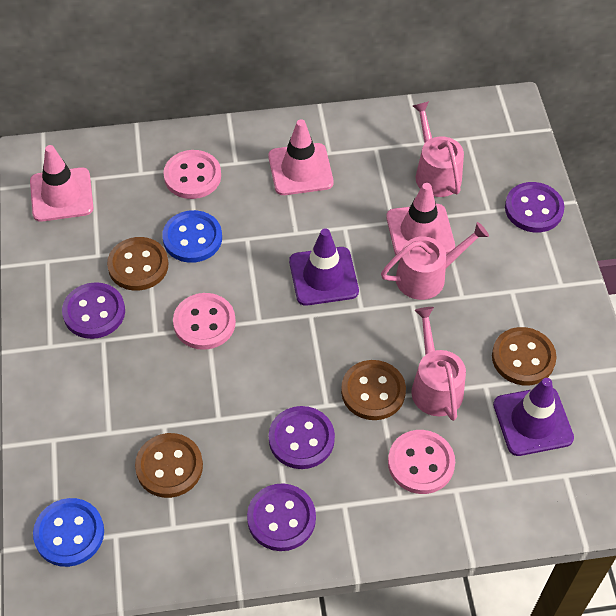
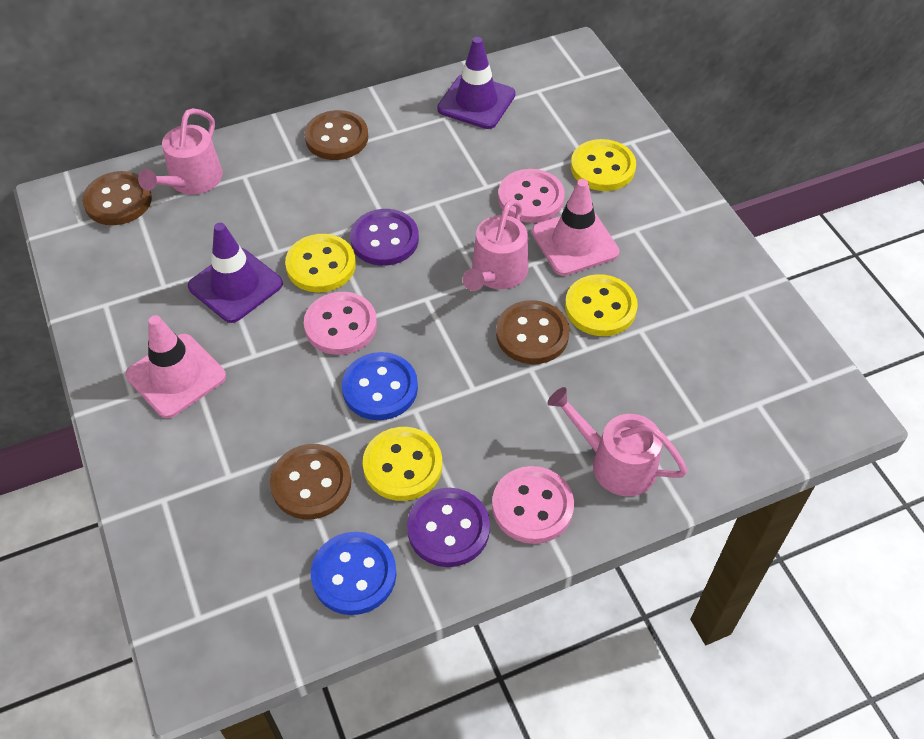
pink traffic cone: 3 -> 2
purple button: 4 -> 2
yellow button: 0 -> 4

